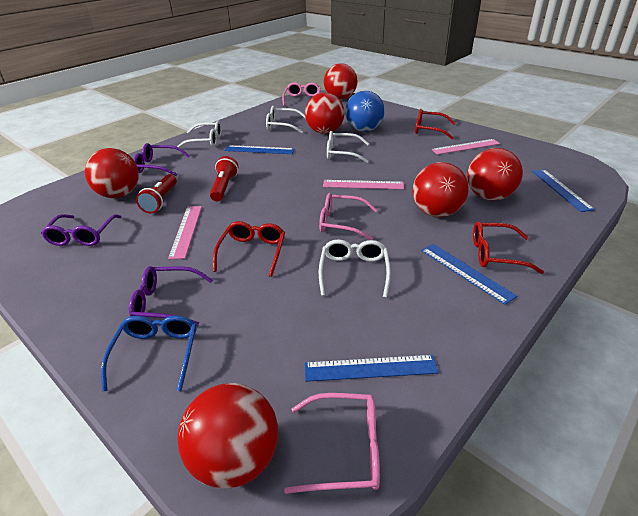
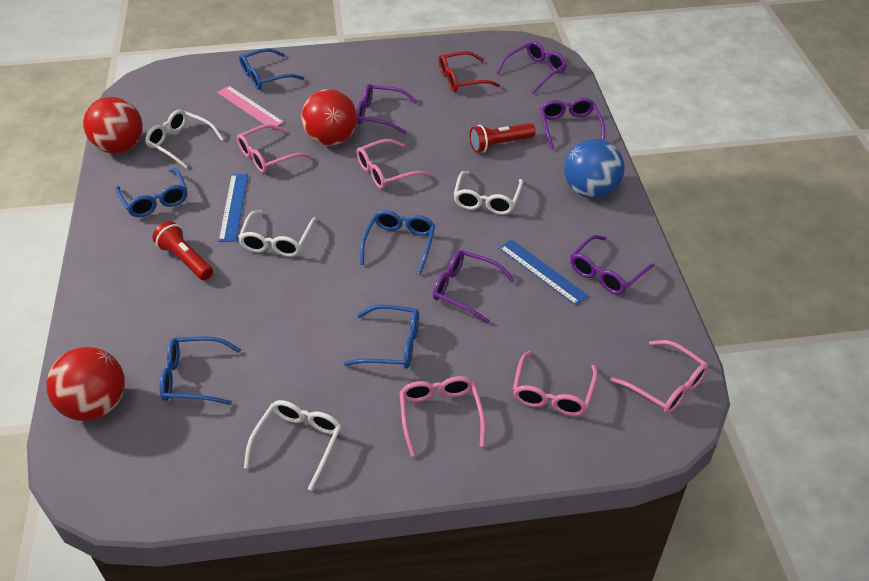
blue glasses: 1 -> 5
blue ruler: 4 -> 2
pink glasses: 3 -> 5
pink ruler: 3 -> 1
purple glasses: 3 -> 5
red ball: 6 -> 3
red glasses: 3 -> 1

